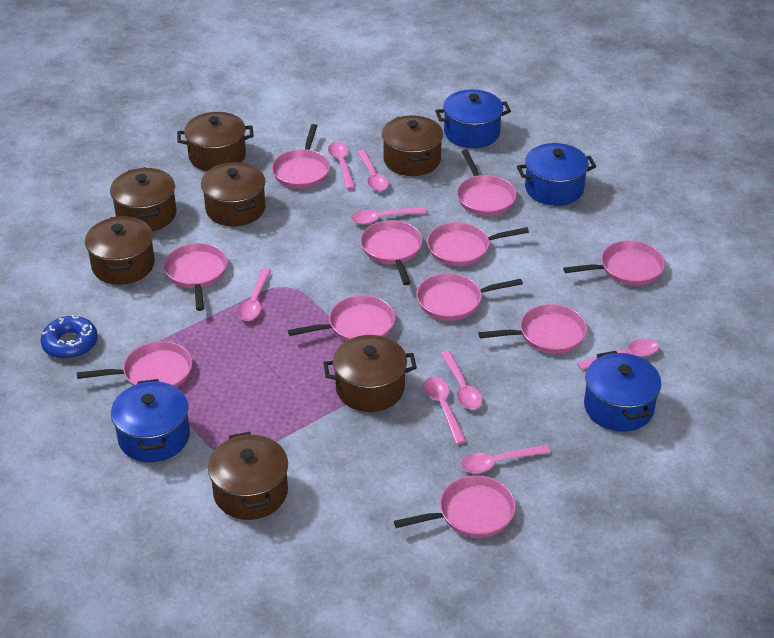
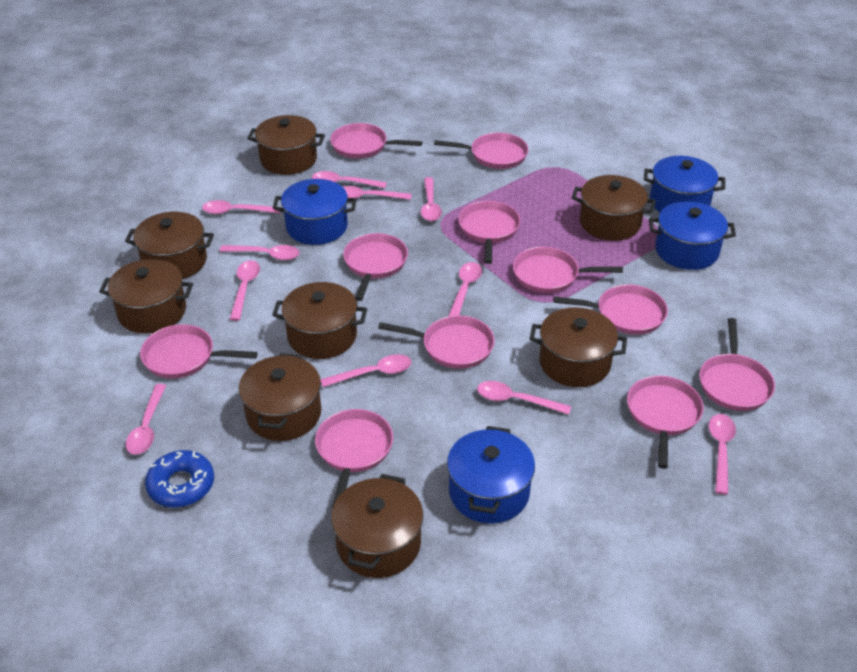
brown pot: 7 -> 8
pink spoon: 8 -> 11

